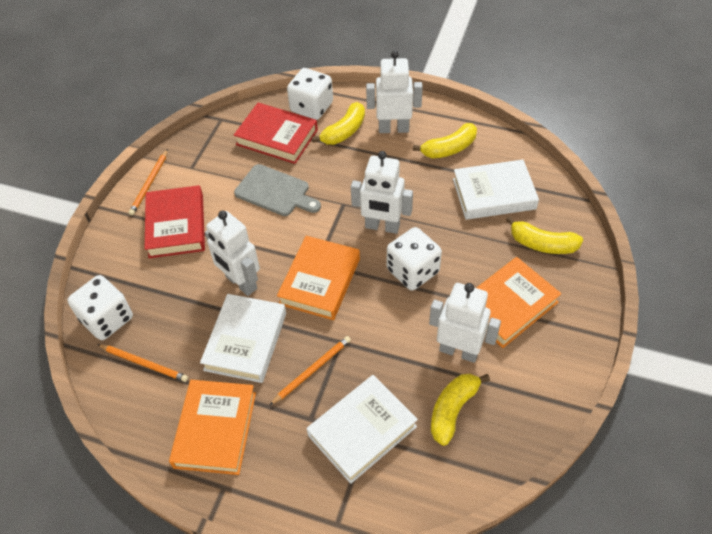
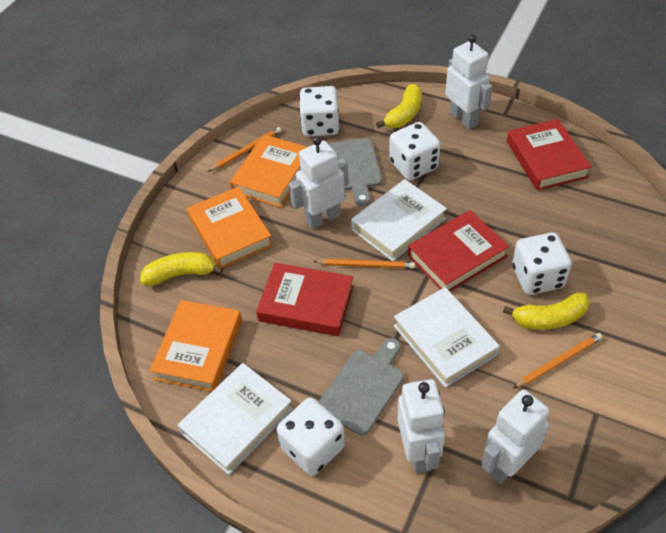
grey cutting board: 1 -> 2
red book: 2 -> 3
white dice: 3 -> 4
yellow banana: 4 -> 3

